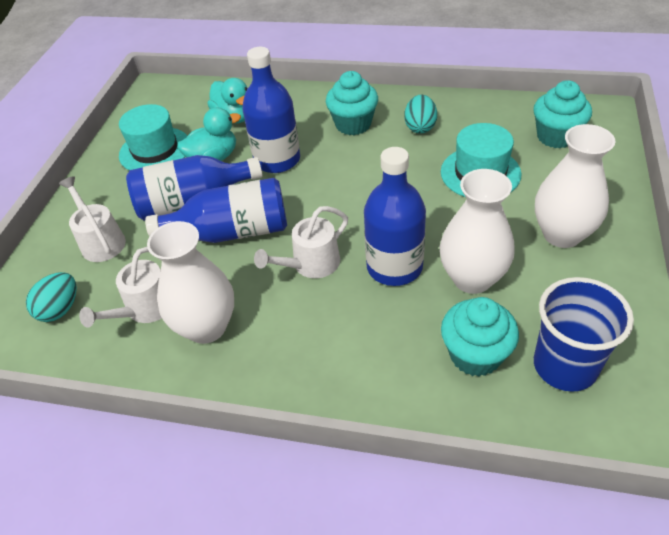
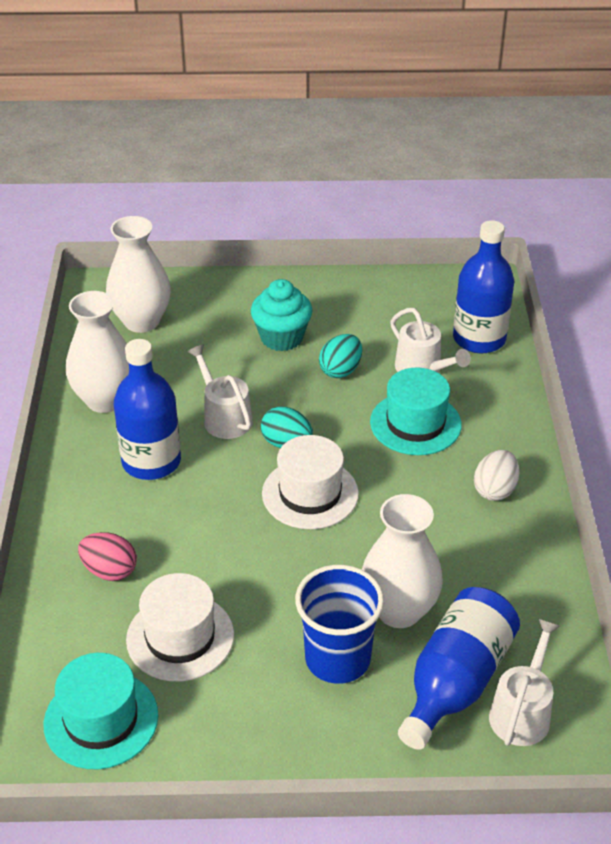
blue bottle: 4 -> 3
pink egg: 0 -> 1
turquoise cupcake: 3 -> 1
turquoise duck: 2 -> 0
white egg: 0 -> 1
white hat: 0 -> 2

